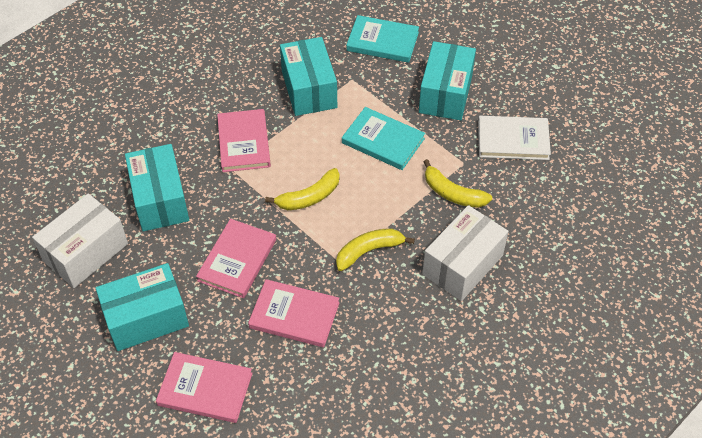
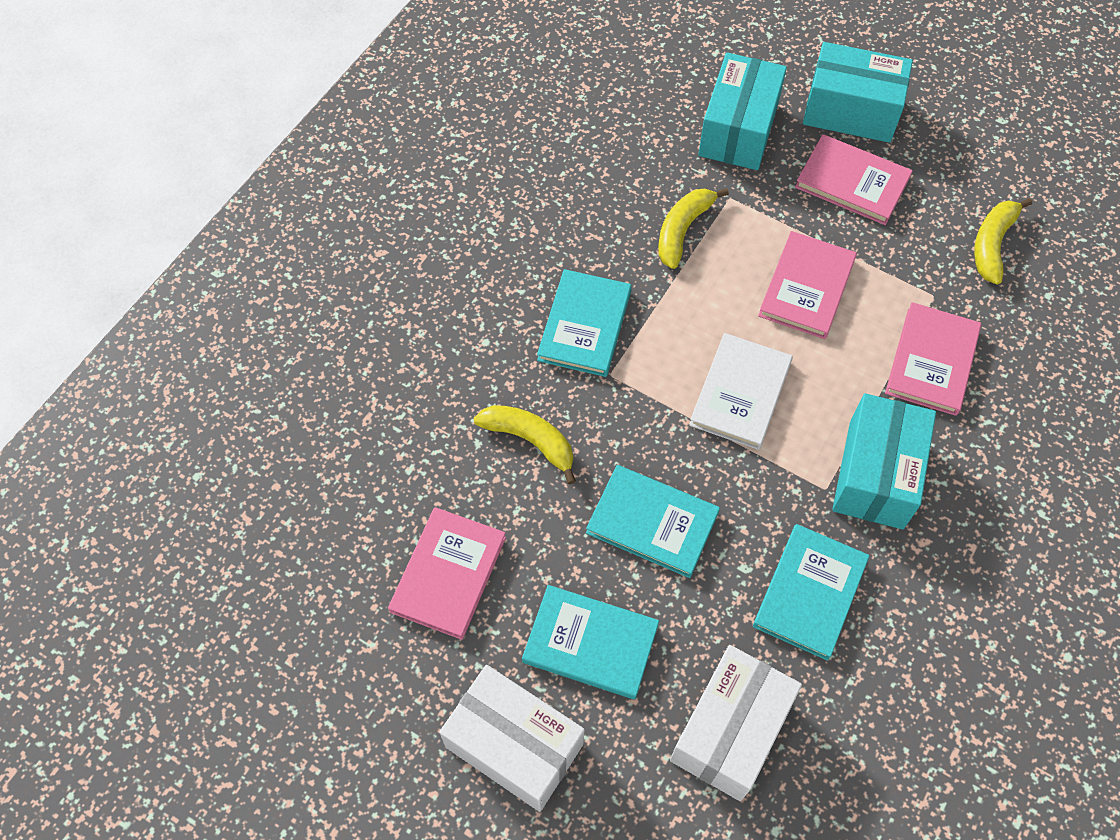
turquoise book: 2 -> 4
turquoise box: 4 -> 3

